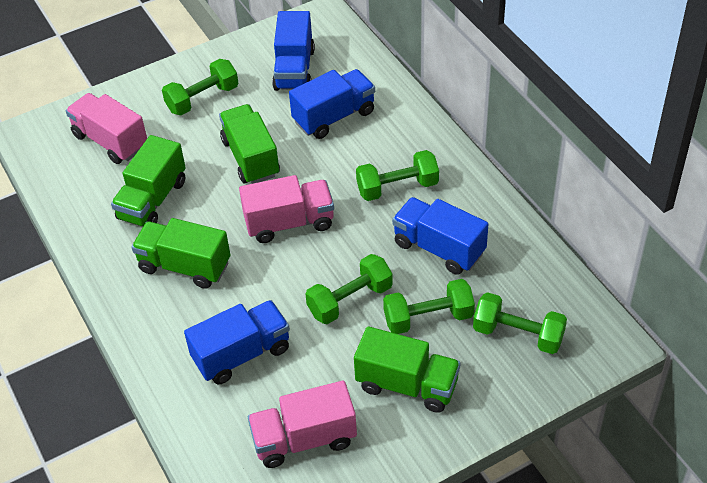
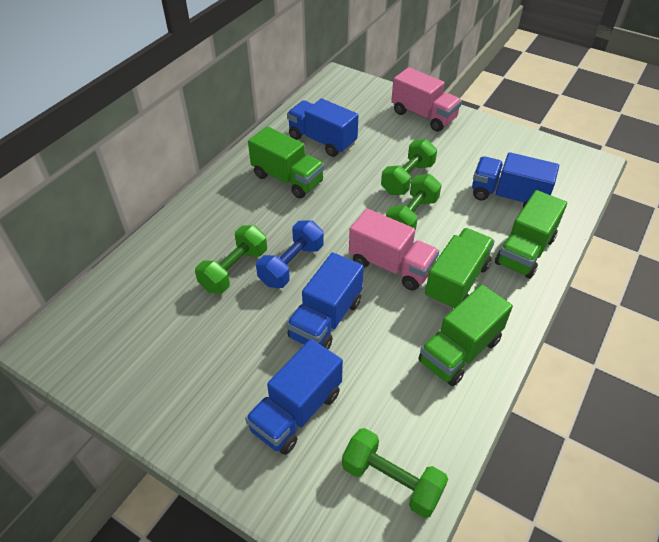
blue dumbbell: 0 -> 1
green dumbbell: 5 -> 4
pink truck: 3 -> 2

